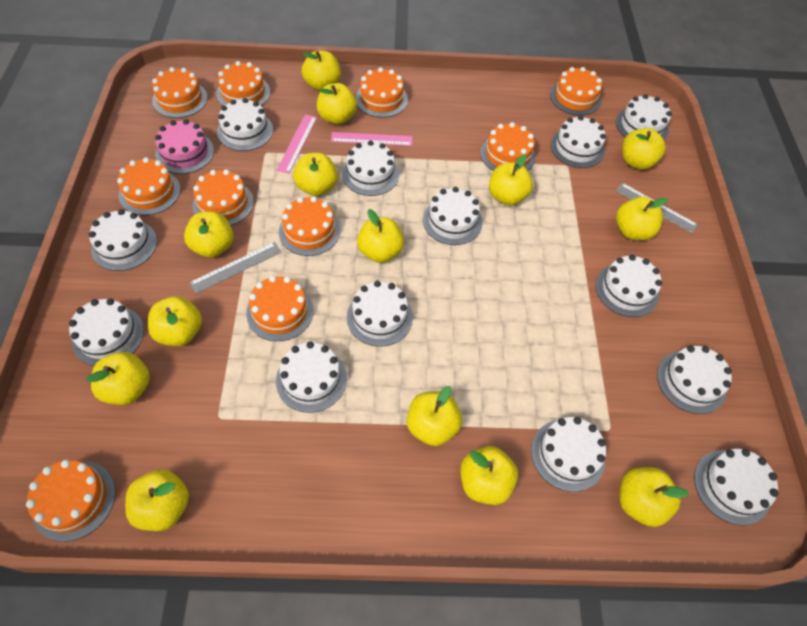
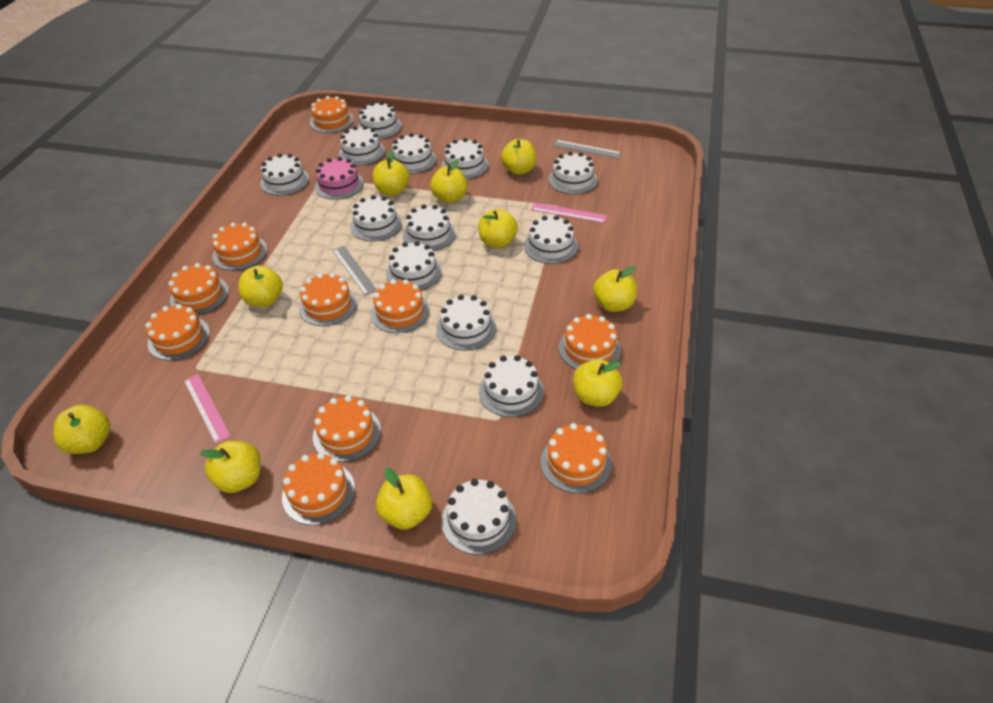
yellow apple: 14 -> 10

